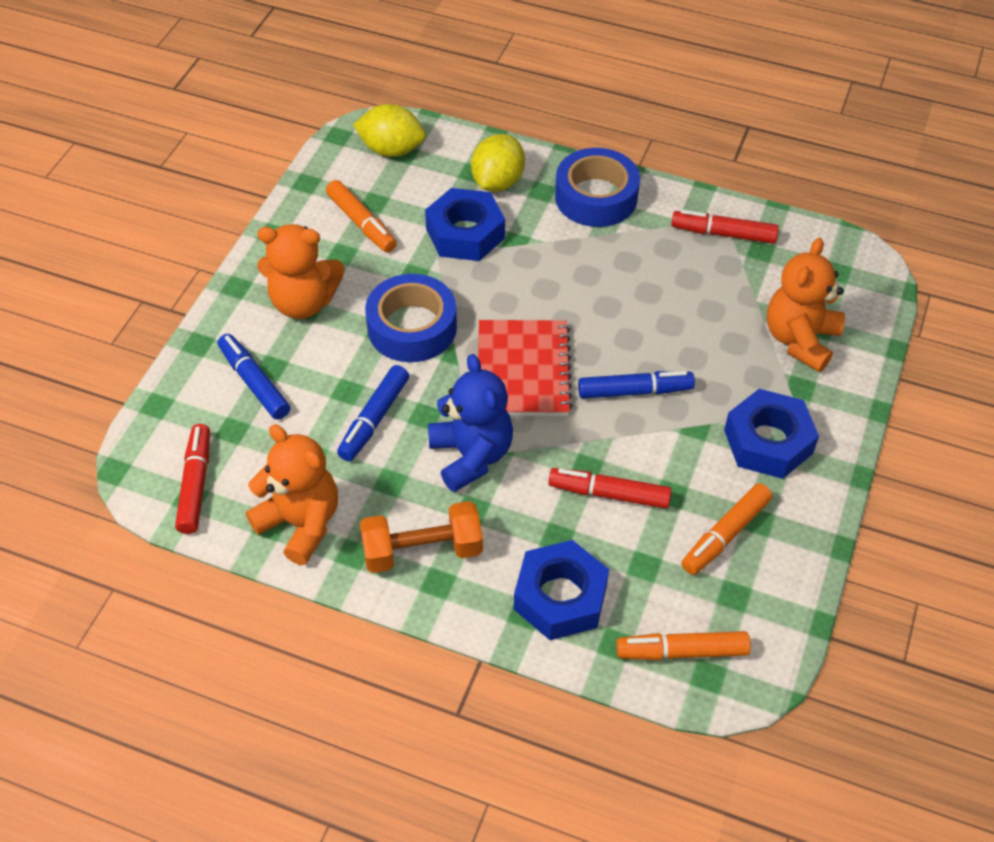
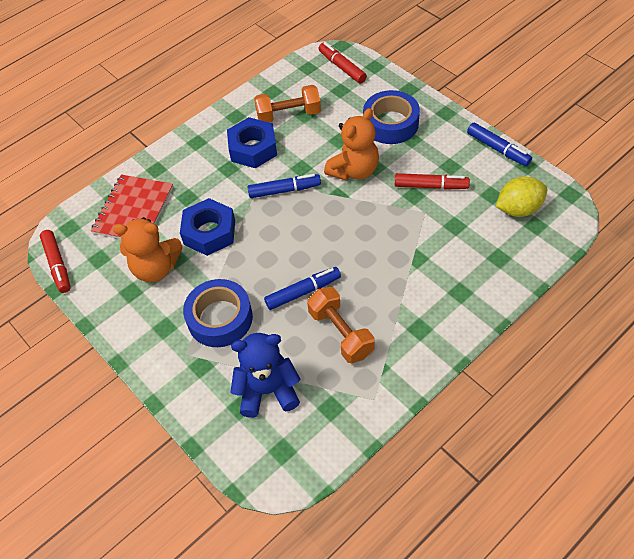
blue nut: 3 -> 2
orange dumbbell: 1 -> 2
orange marker: 3 -> 0
orange teddy bear: 3 -> 2
yellow lemon: 2 -> 1

